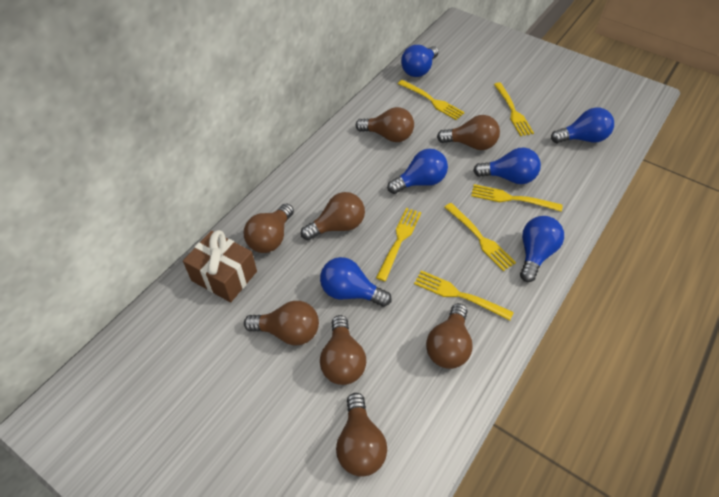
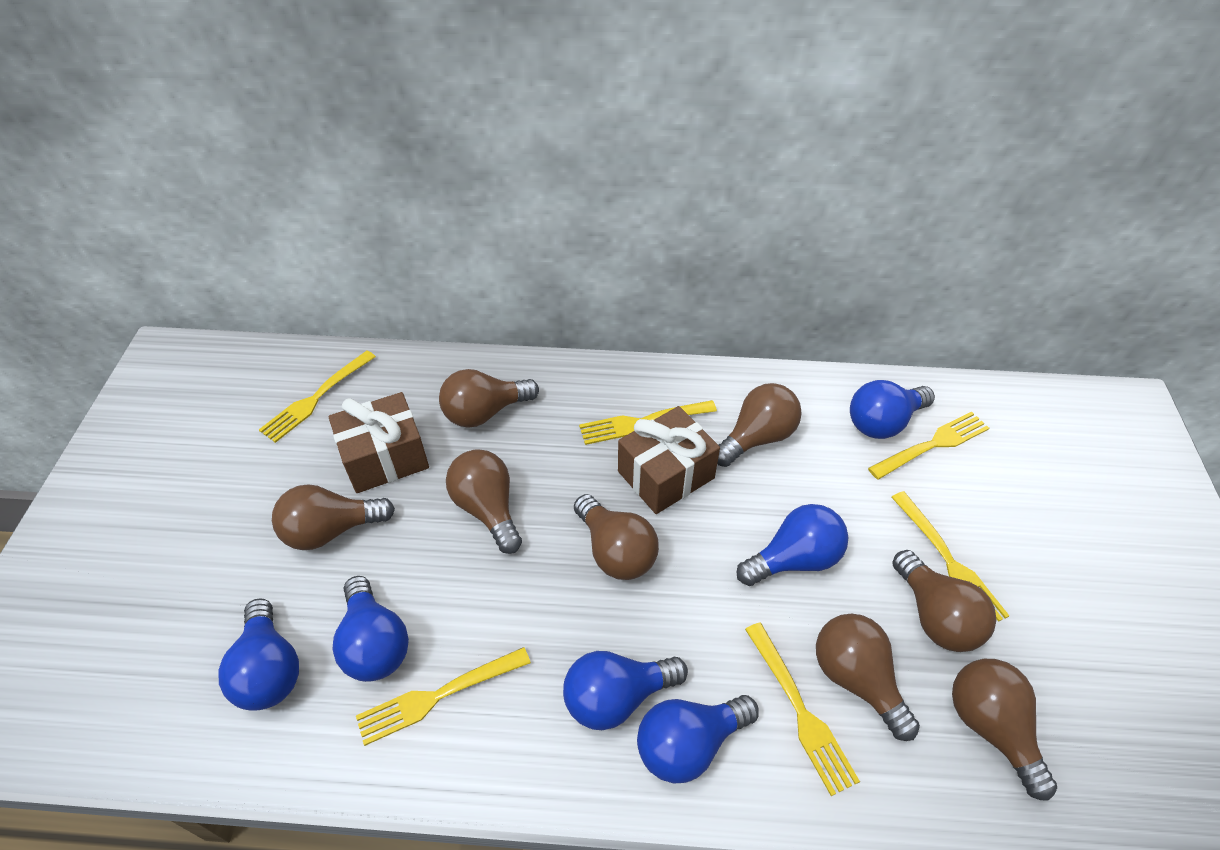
brown gift: 1 -> 2

